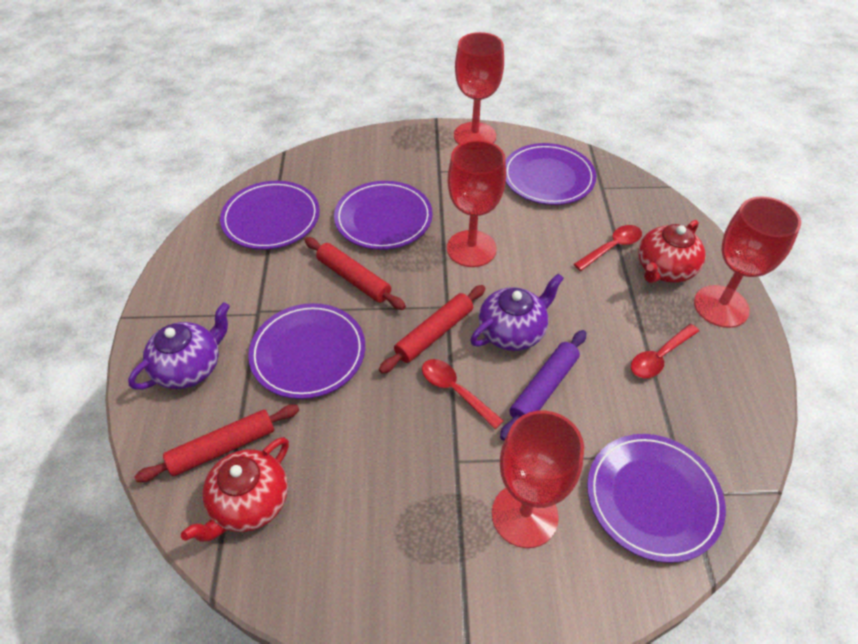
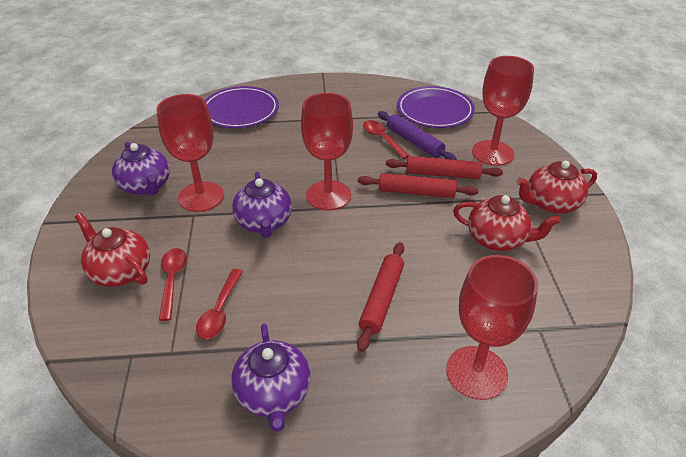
purple plate: 5 -> 2
purple teapot: 2 -> 3
red teapot: 2 -> 3

